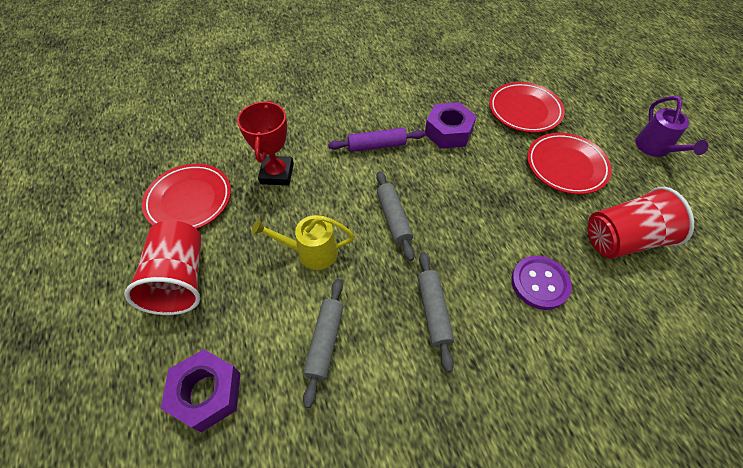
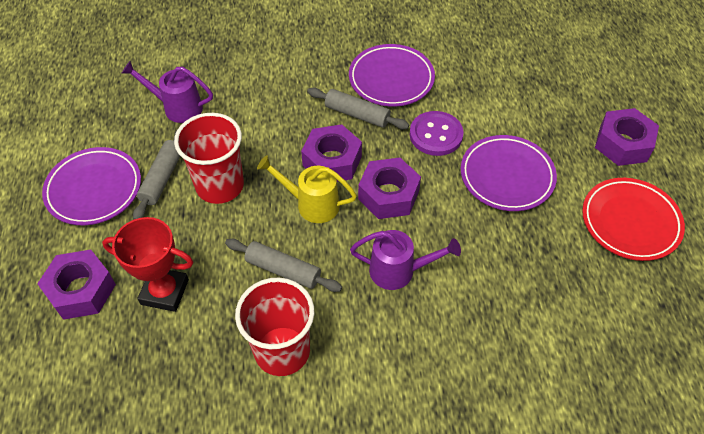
purple nut: 2 -> 4
purple plate: 0 -> 3
purple rolling pin: 1 -> 0
purple watering can: 1 -> 2
red plate: 3 -> 1

